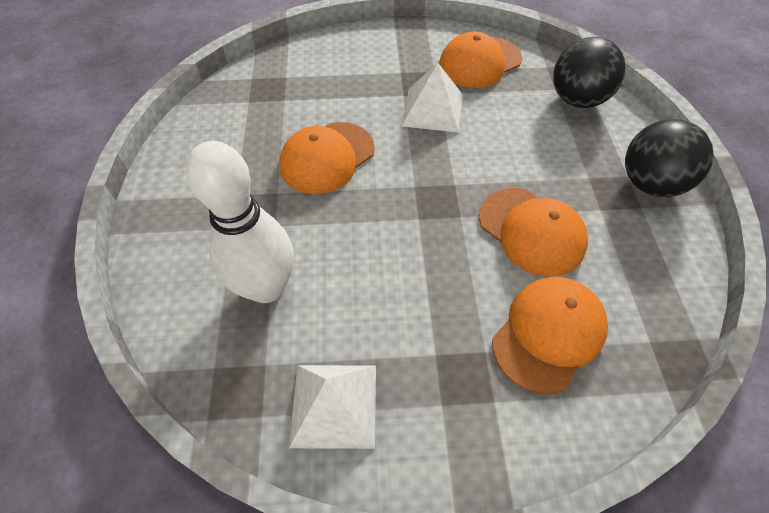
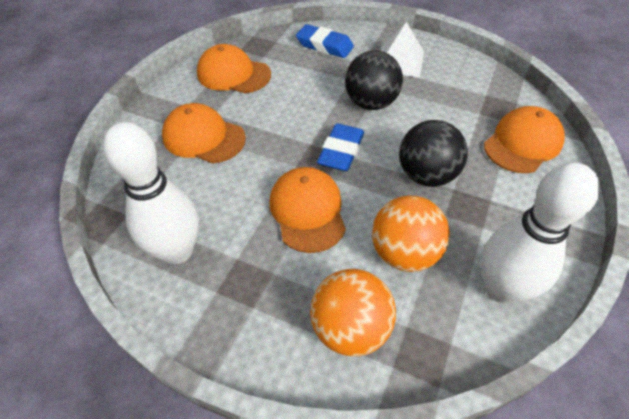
blue eraser: 0 -> 2
orange ball: 0 -> 2
white bowling pin: 1 -> 2
white pyramid: 2 -> 1

